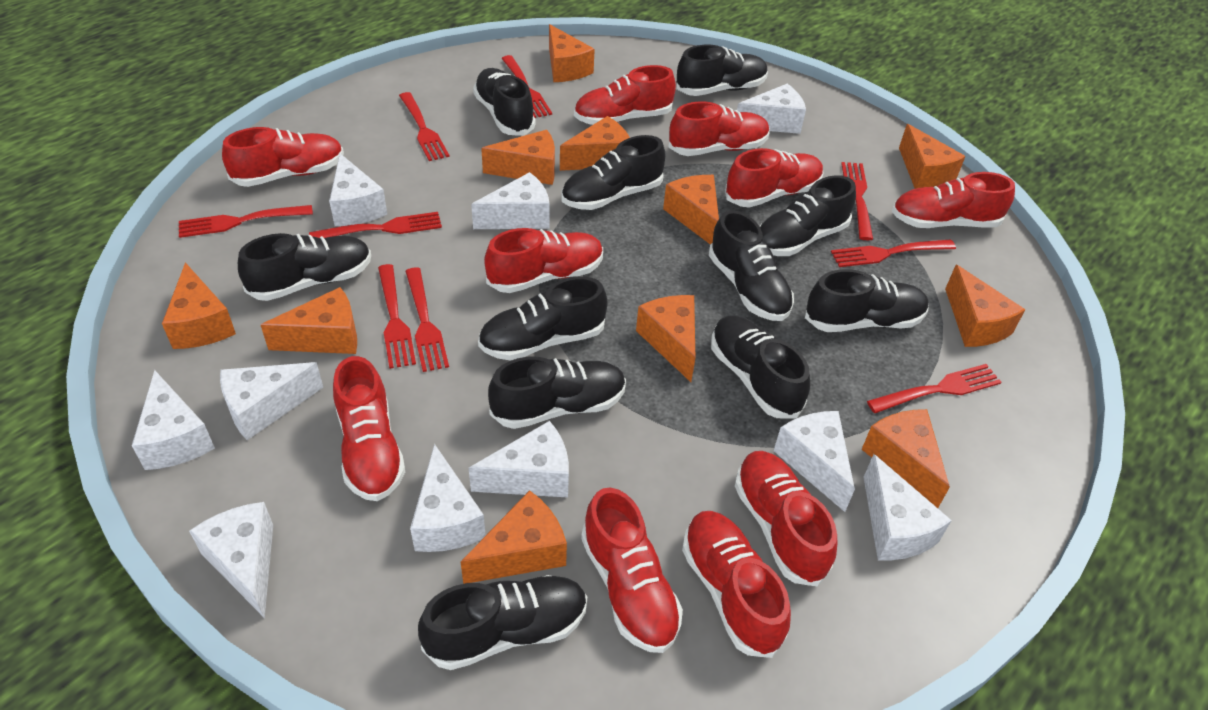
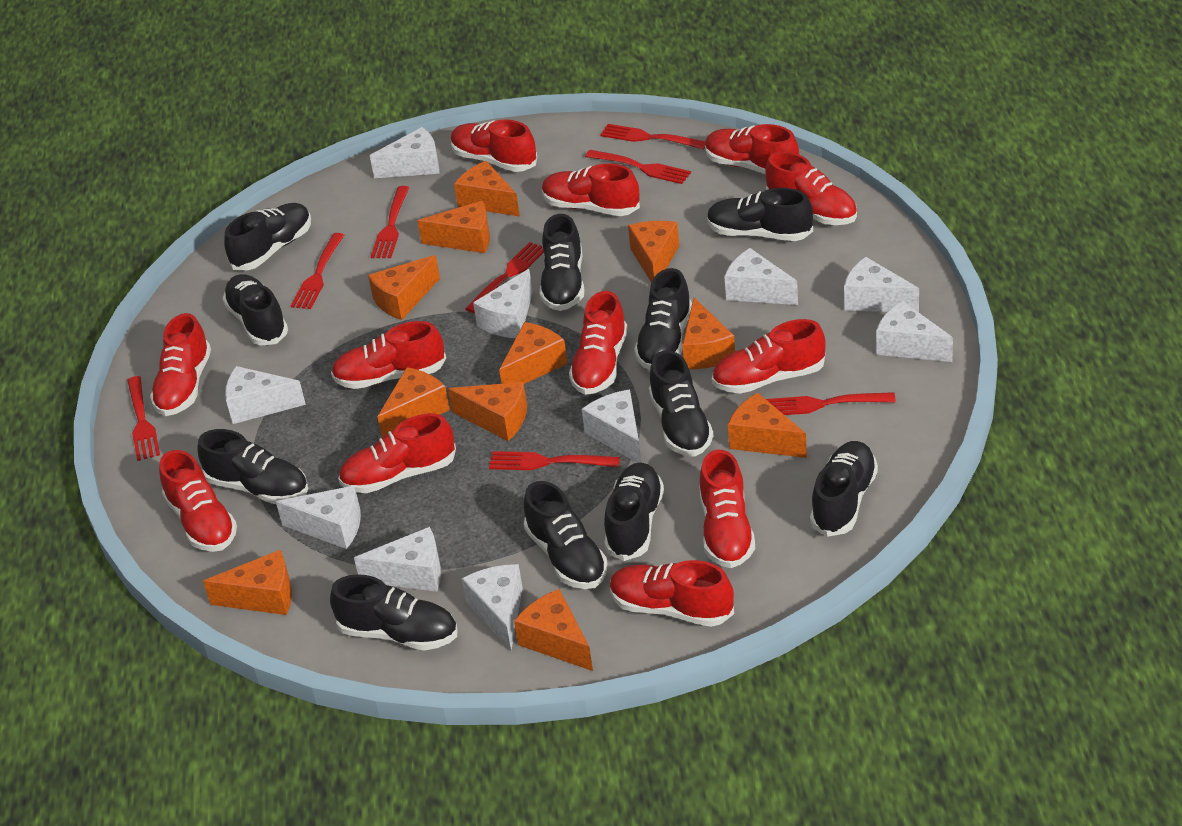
red fork: 9 -> 8
red shoe: 10 -> 12

